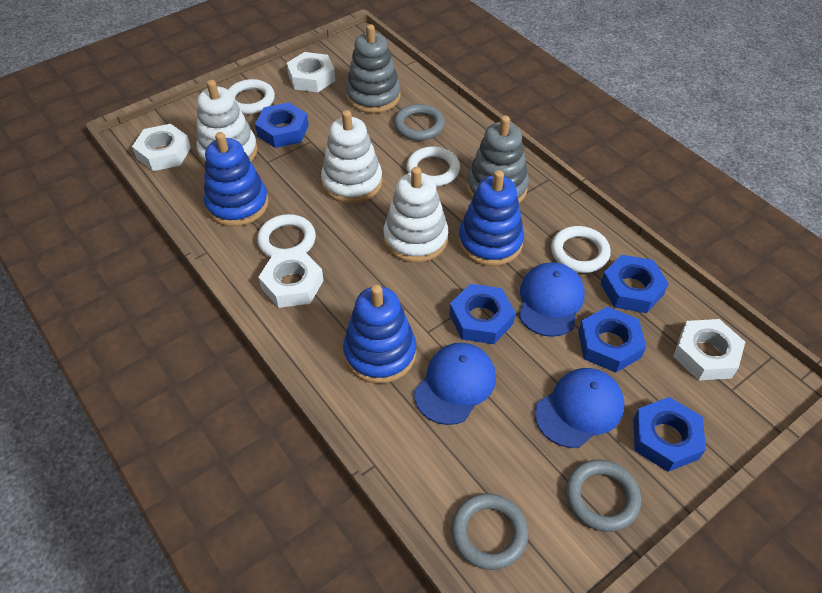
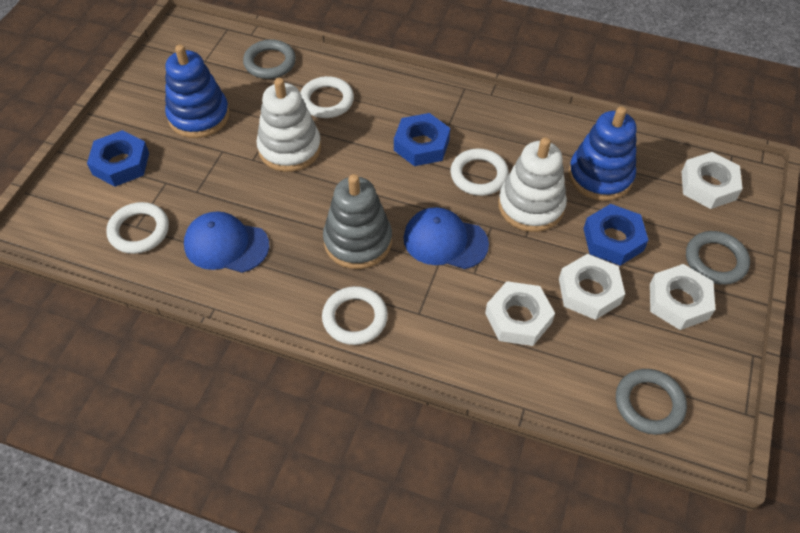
blue cap: 3 -> 2
blue nut: 5 -> 3
blue stacking toy: 3 -> 2
grey stacking toy: 2 -> 1
white stacking toy: 3 -> 2

